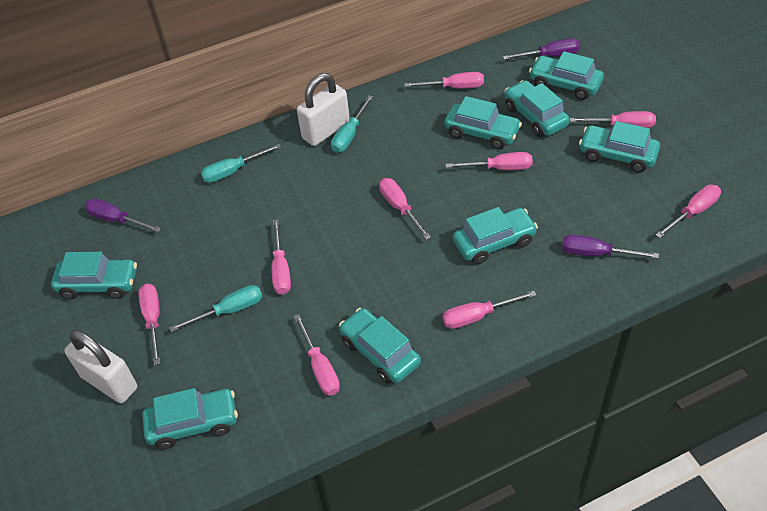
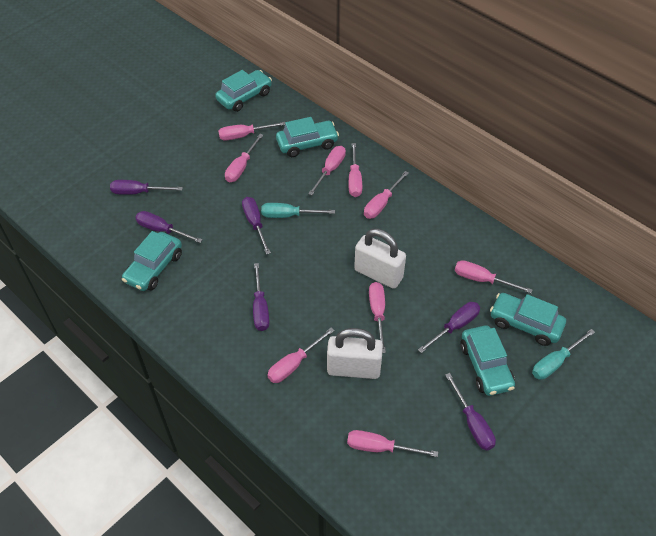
purple screwdriver: 3 -> 6
turquoise car: 8 -> 5
turquoise screwdriver: 3 -> 2

